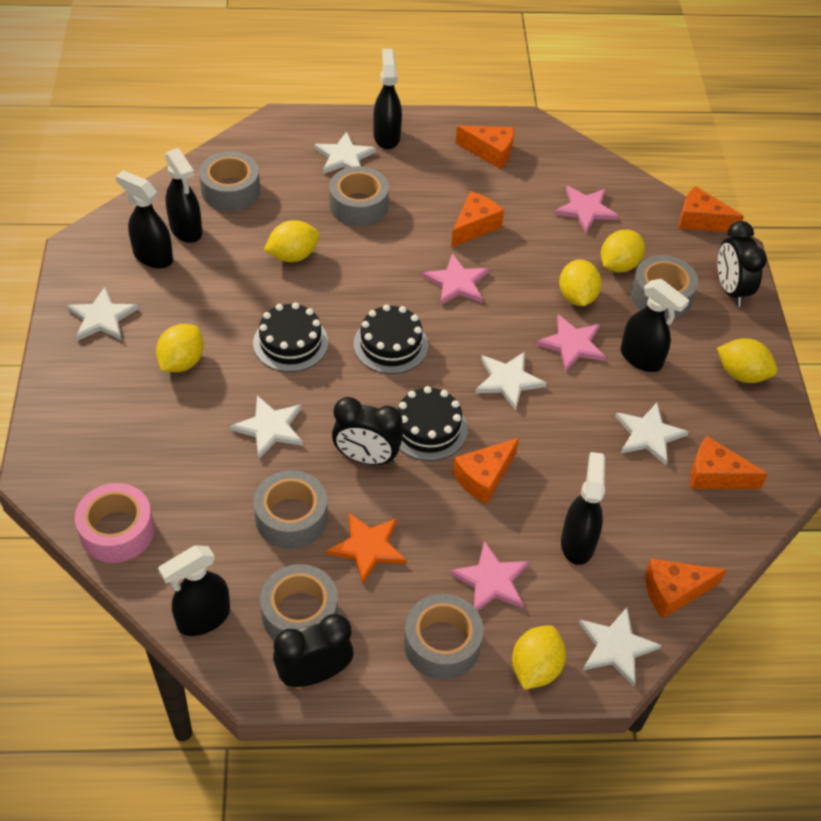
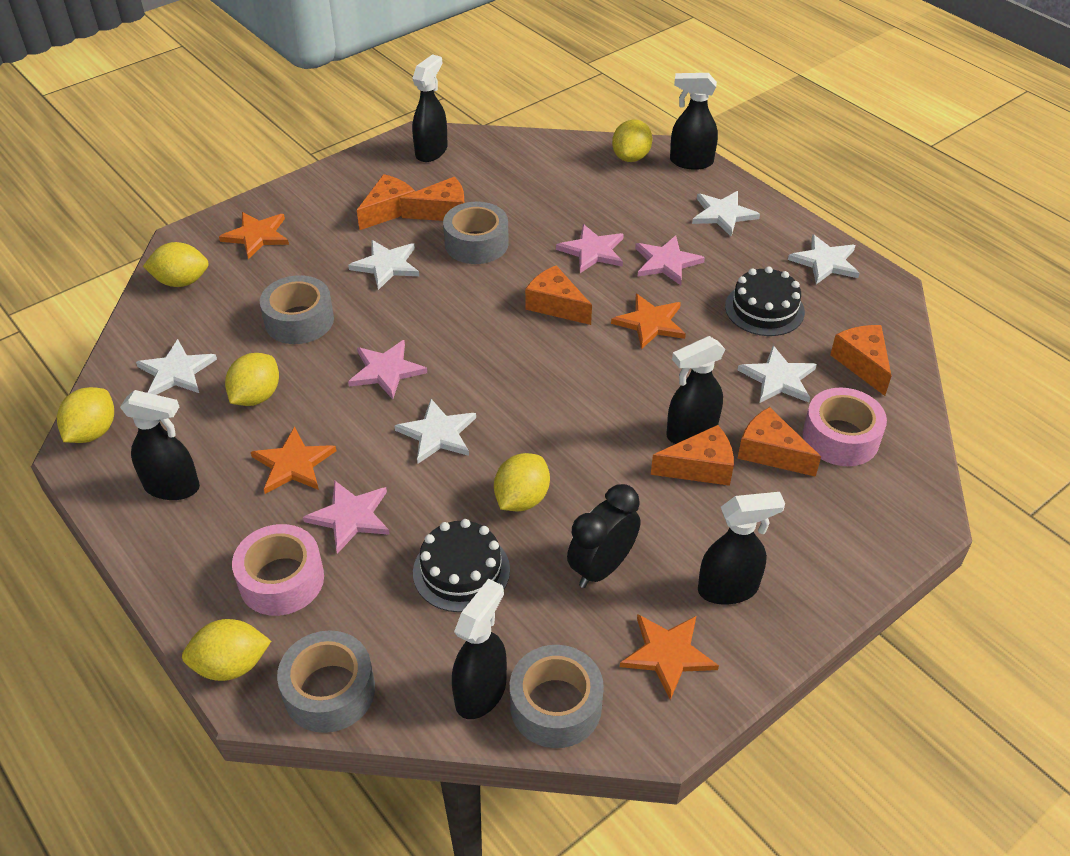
black cake: 3 -> 2
black clock: 3 -> 1
grey tape: 6 -> 4
orange star: 1 -> 4
pink tape: 1 -> 2

